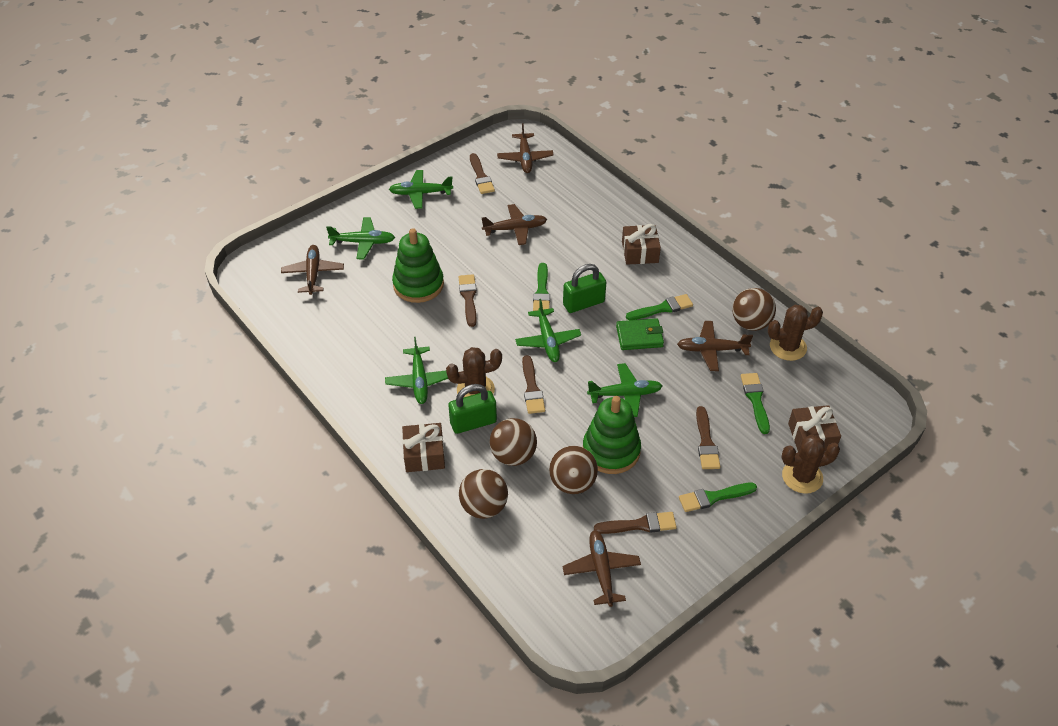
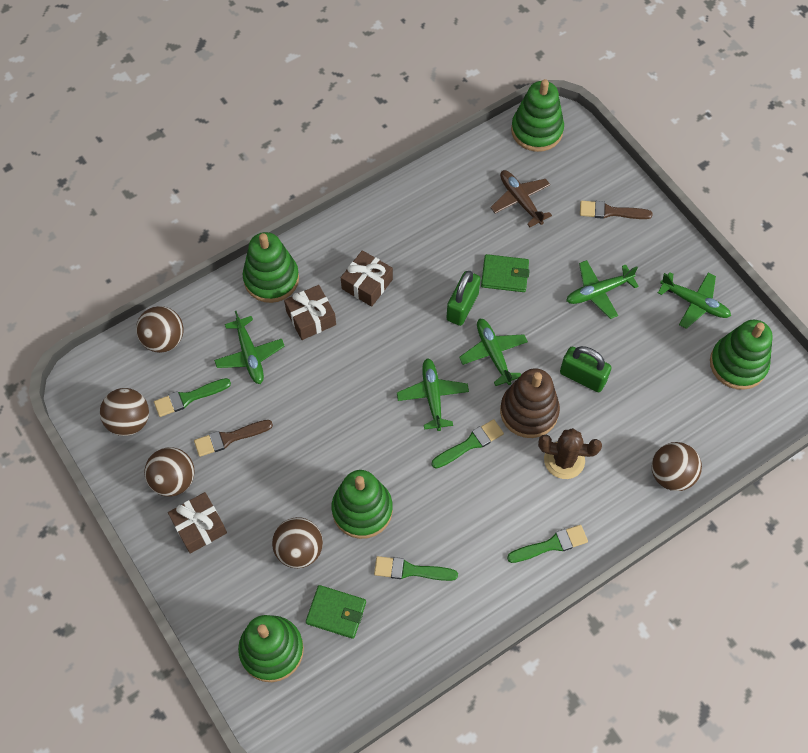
brown ball: 4 -> 5
brown brush: 5 -> 2
brown cactus: 3 -> 1
brown plane: 5 -> 1
brown stacking toy: 0 -> 1
green stacking toy: 2 -> 5
green wallet: 1 -> 2

